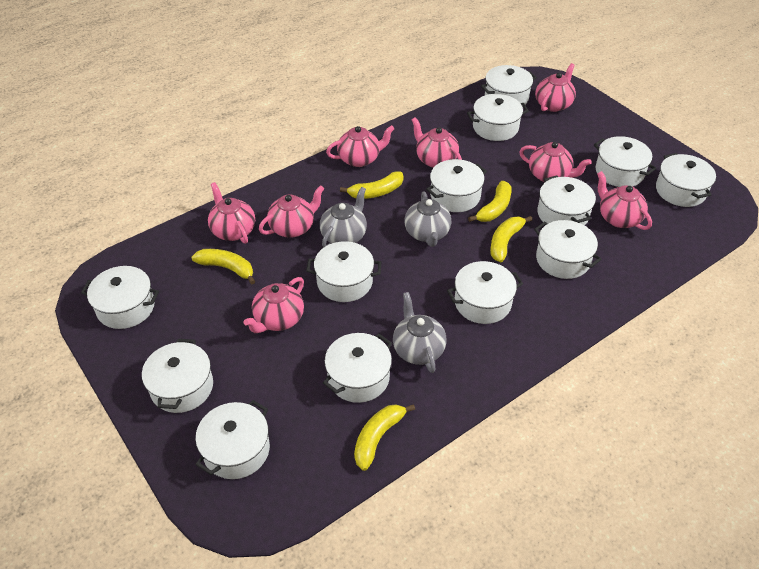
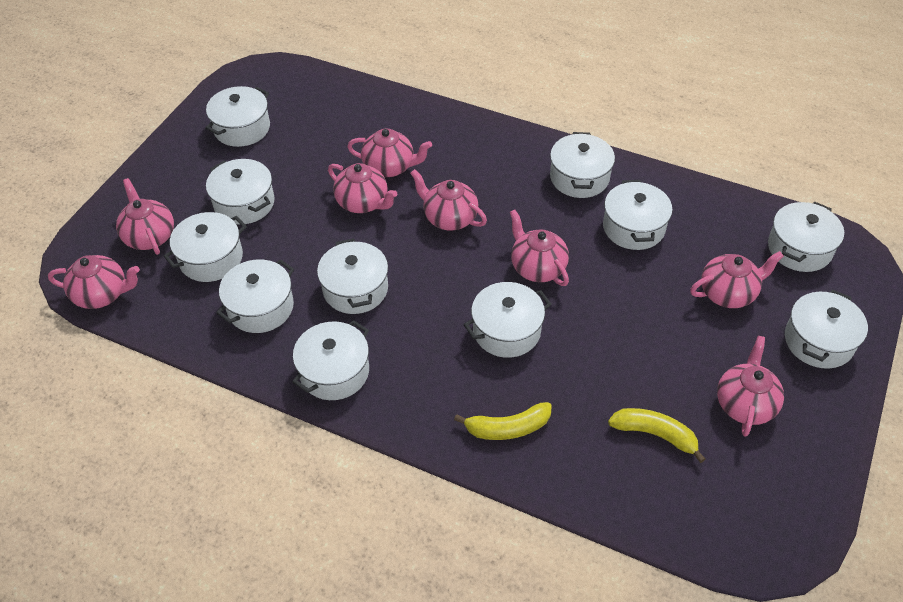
grey teapot: 3 -> 0
white pot: 13 -> 11
yellow banana: 5 -> 2

